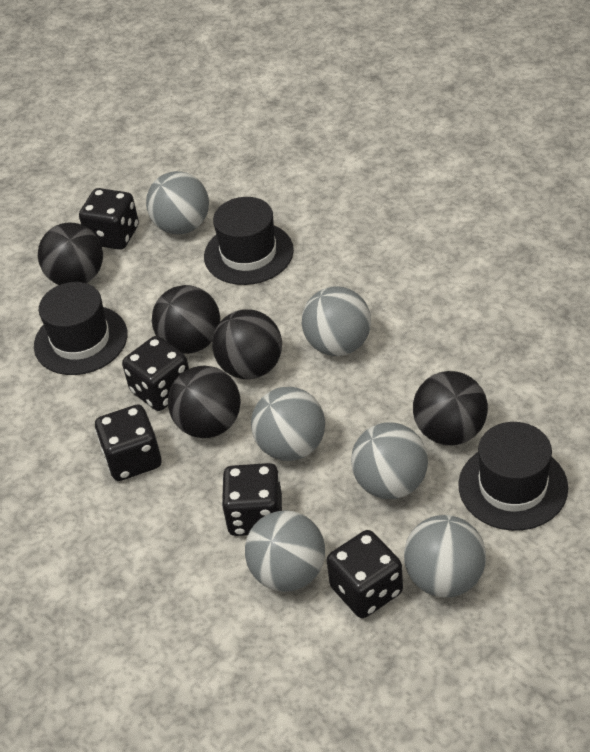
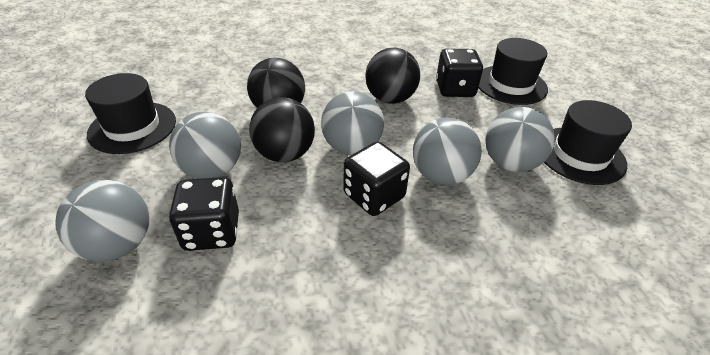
black ball: 5 -> 3
black dice: 5 -> 3
grey ball: 6 -> 5

